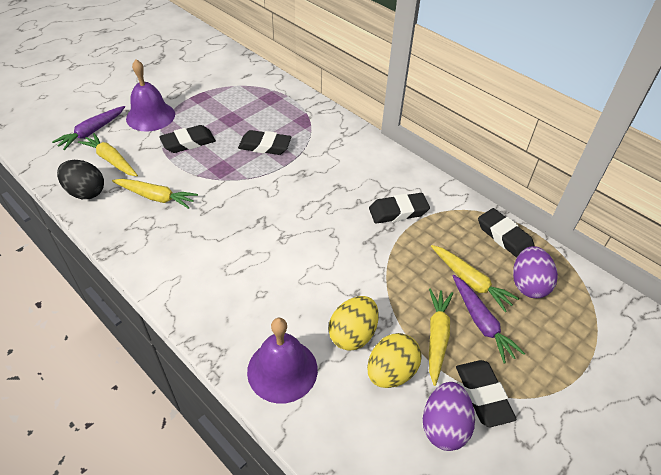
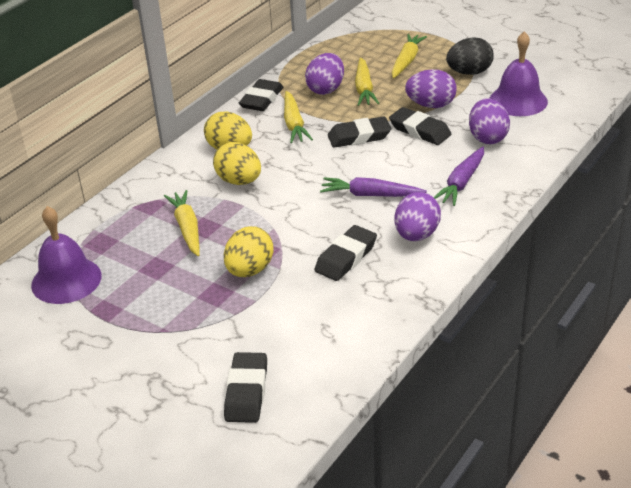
purple egg: 2 -> 4
yellow egg: 2 -> 3

